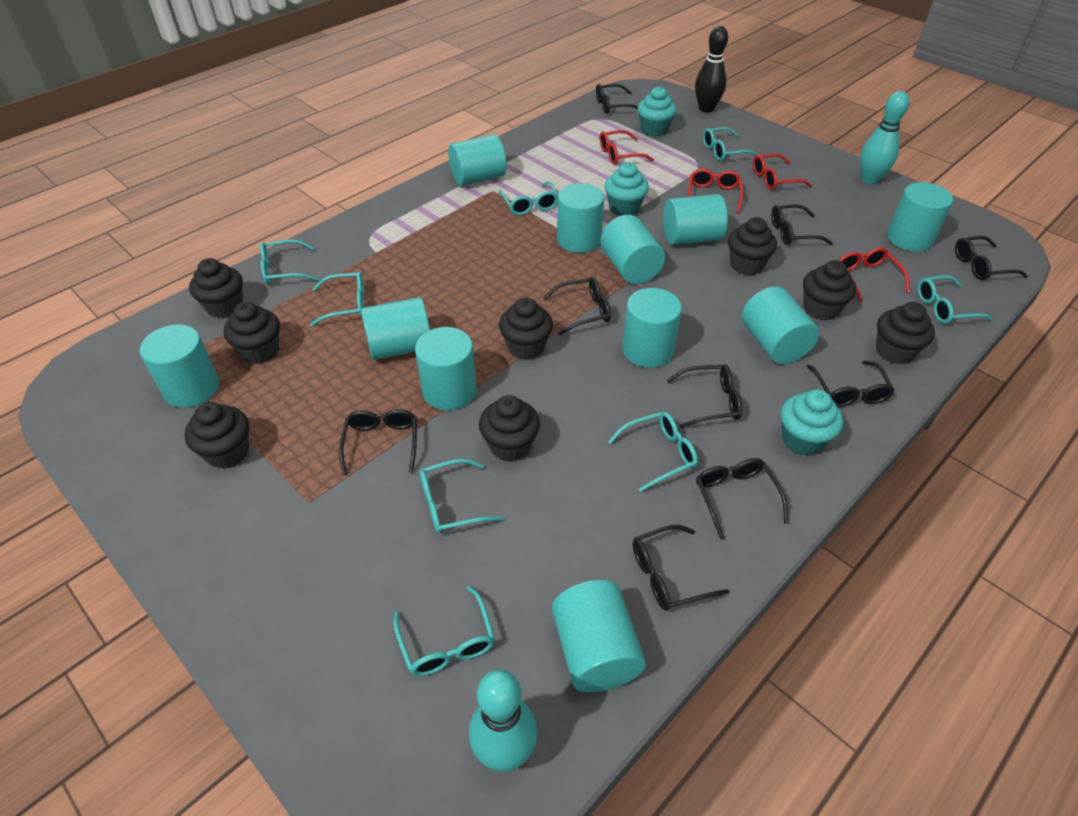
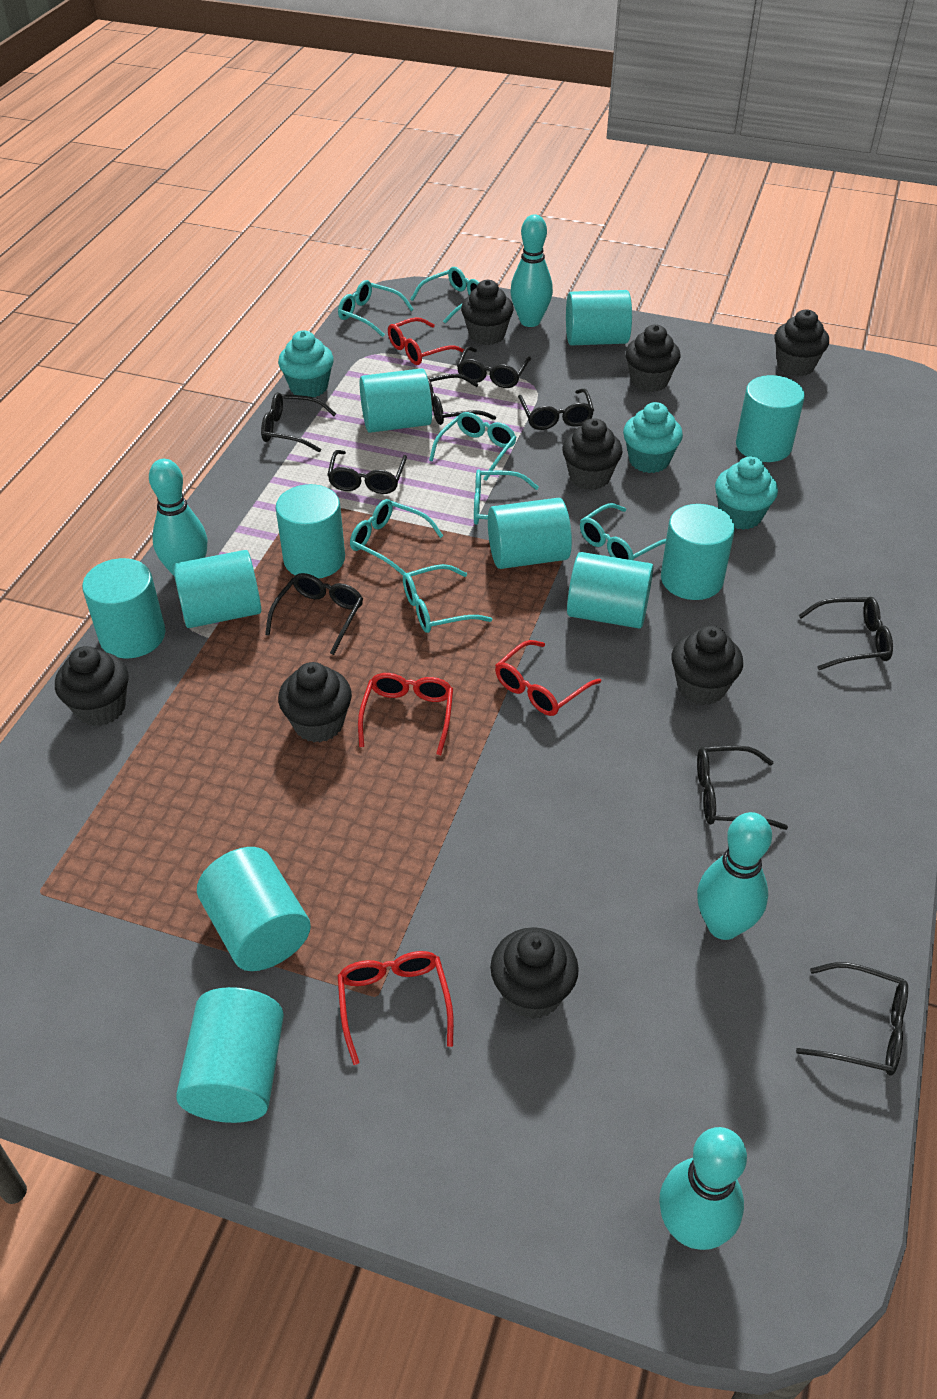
black bowling pin: 1 -> 0
turquoise bowling pin: 2 -> 4
turquoise glasses: 8 -> 7

